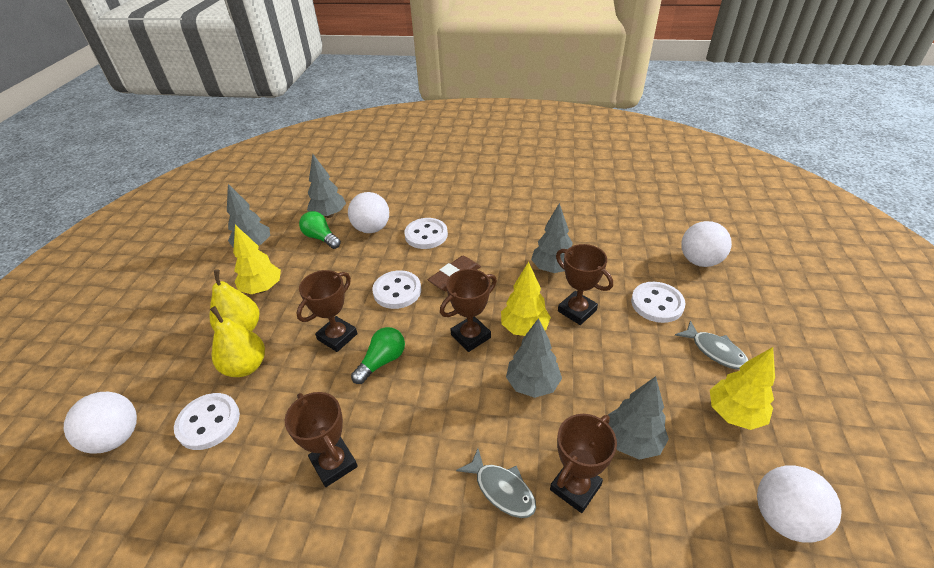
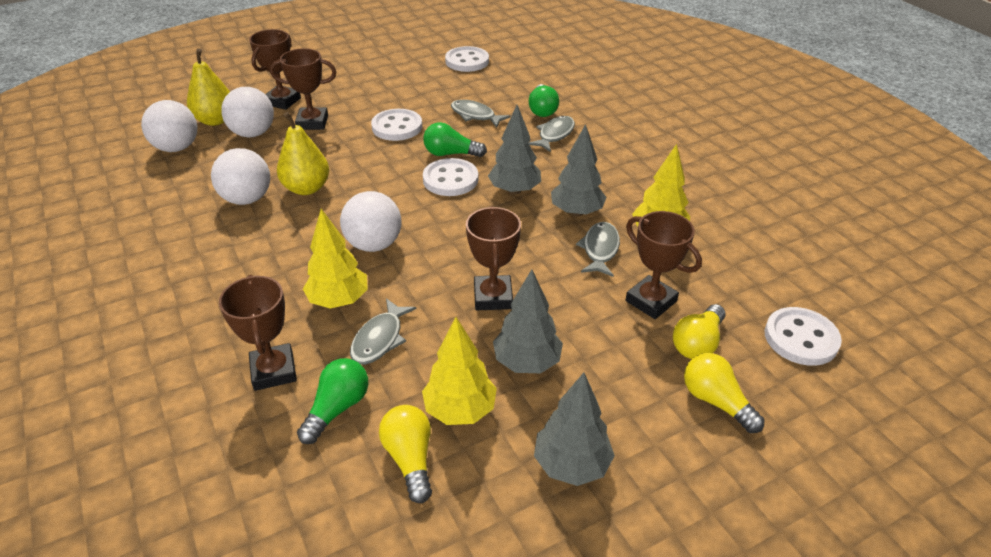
brown eraser: 1 -> 0
green light bulb: 2 -> 3
grey fish: 2 -> 4
grey tree: 5 -> 4
yellow light bulb: 0 -> 3

